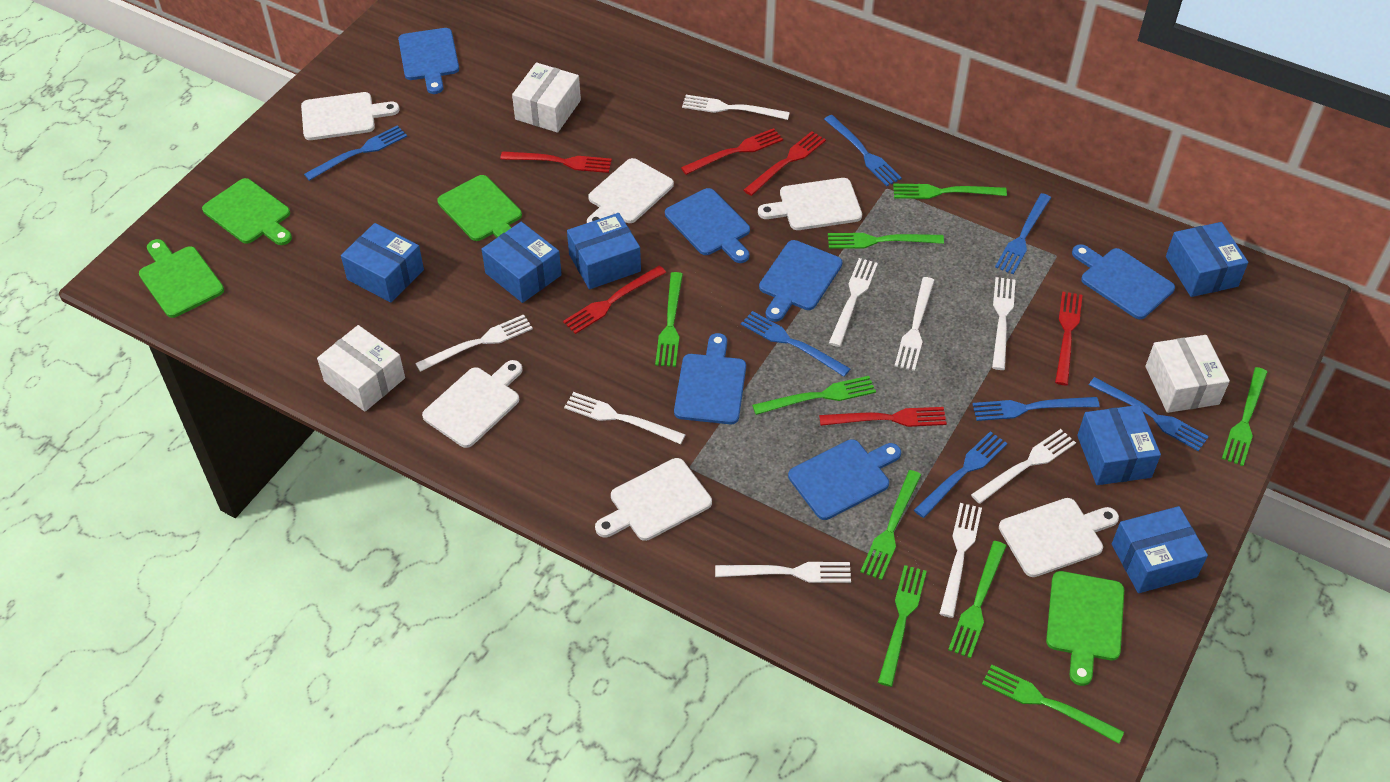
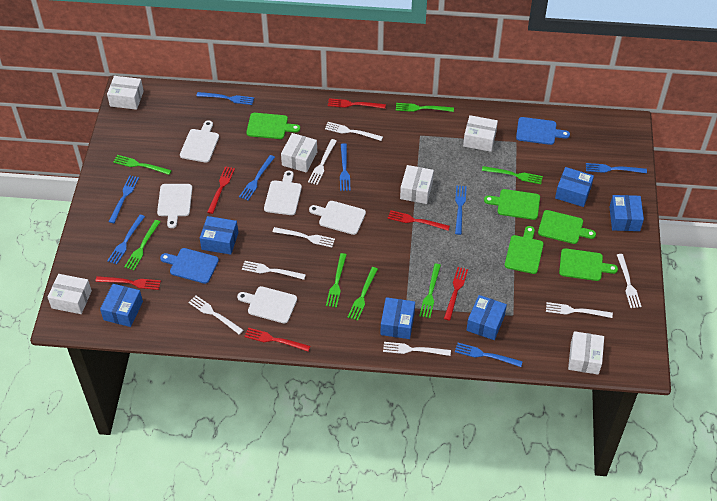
blue cutting board: 6 -> 2
blue fork: 7 -> 8
green cutting board: 4 -> 5
green fork: 9 -> 7
white box: 3 -> 6
white cutting board: 6 -> 5
white fork: 9 -> 8

